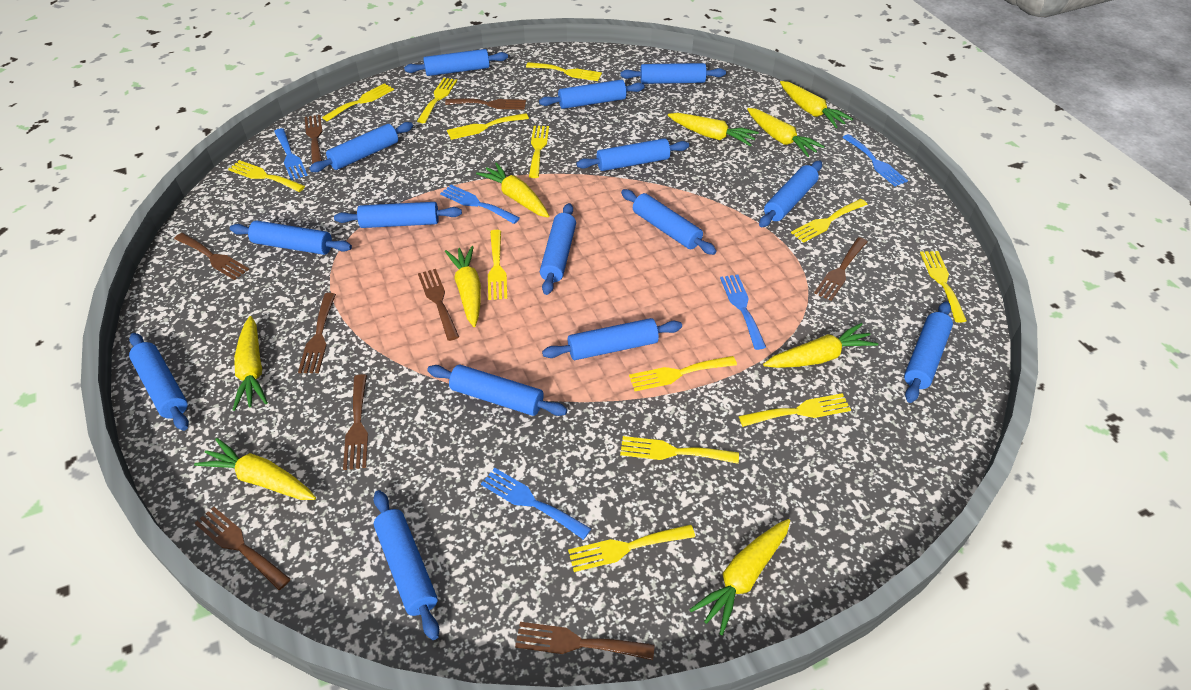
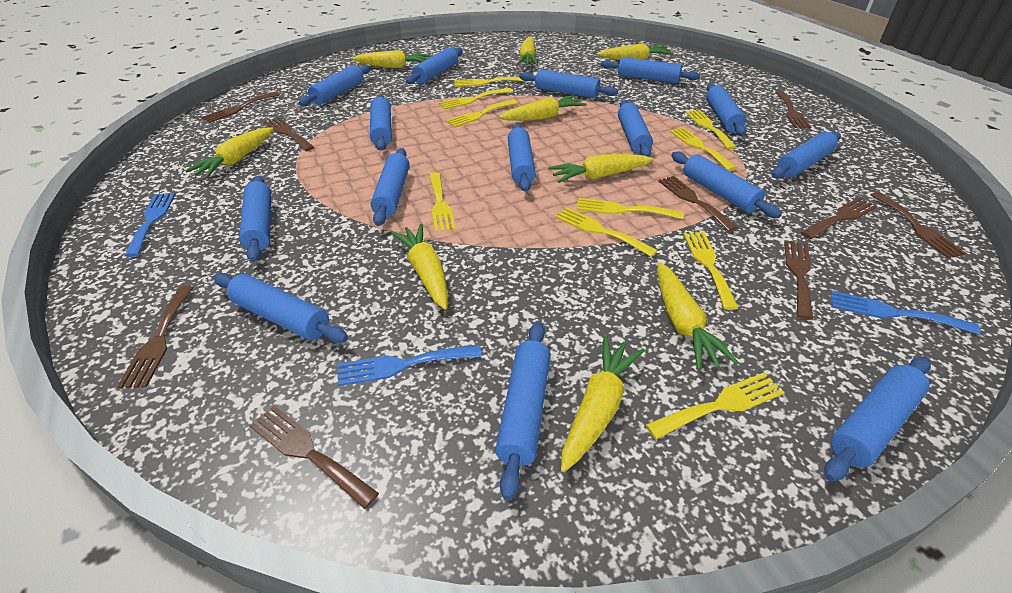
blue fork: 5 -> 3
yellow fork: 13 -> 10

